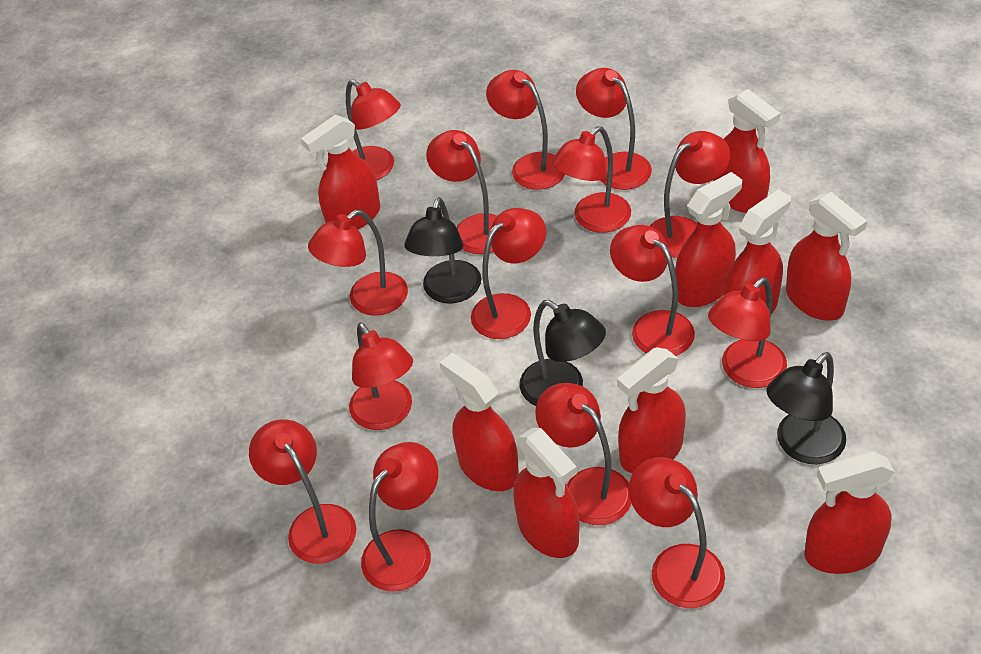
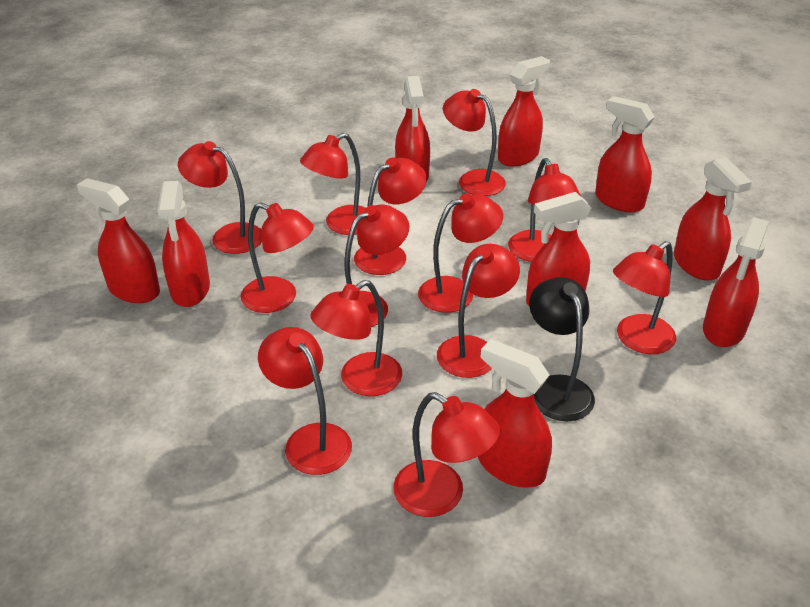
black lamp: 3 -> 1
red lamp: 15 -> 13

